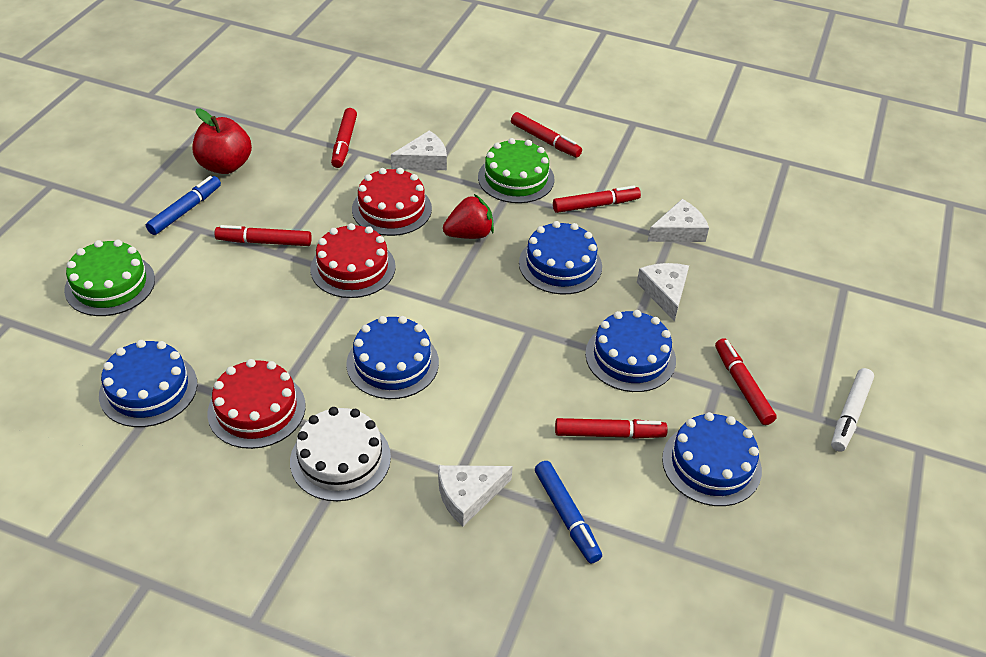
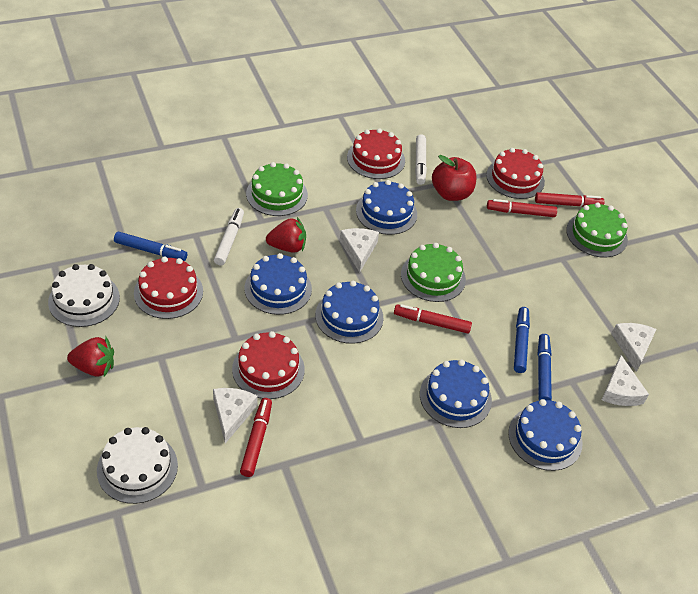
blue marker: 2 -> 3
green cake: 2 -> 3
red cake: 3 -> 4
red marker: 6 -> 4
red strawberry: 1 -> 2
white cake: 1 -> 2
white marker: 1 -> 2

